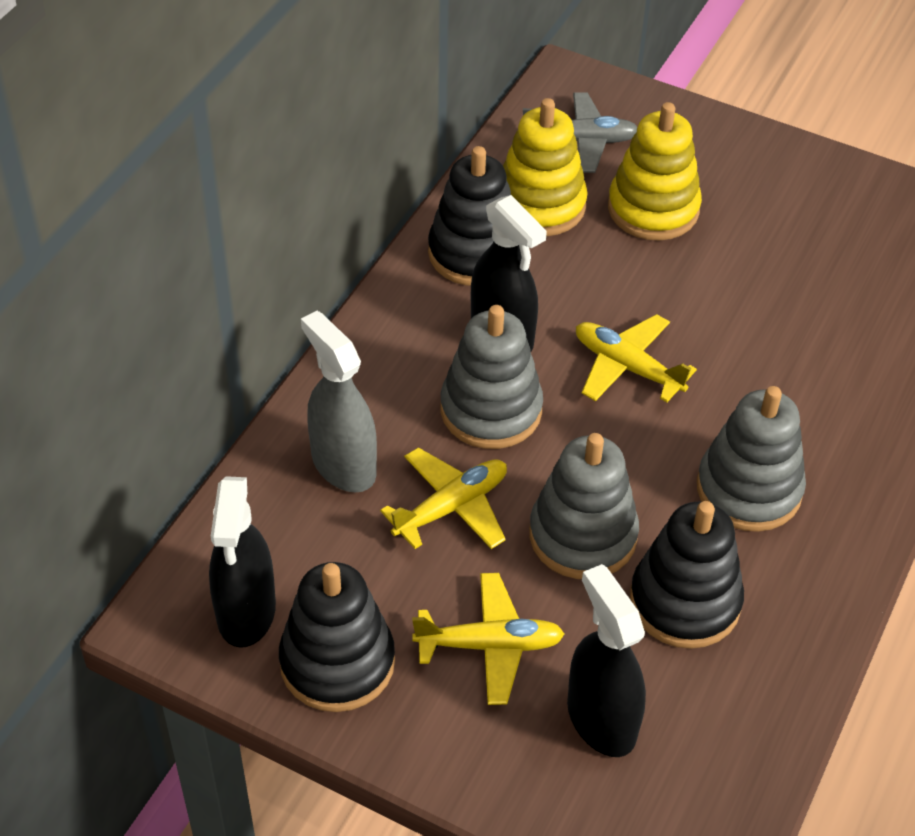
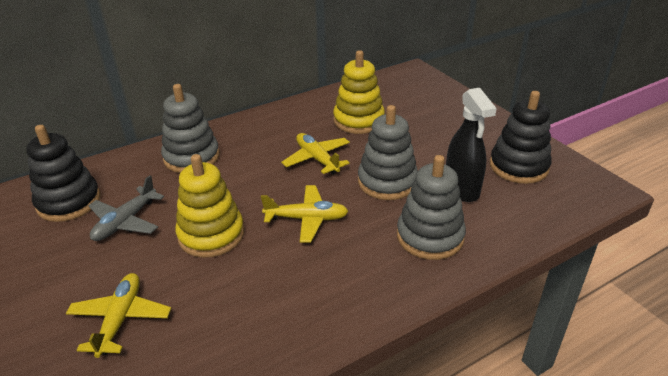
black spray bottle: 3 -> 1
black stacking toy: 3 -> 2
grey spray bottle: 1 -> 0

